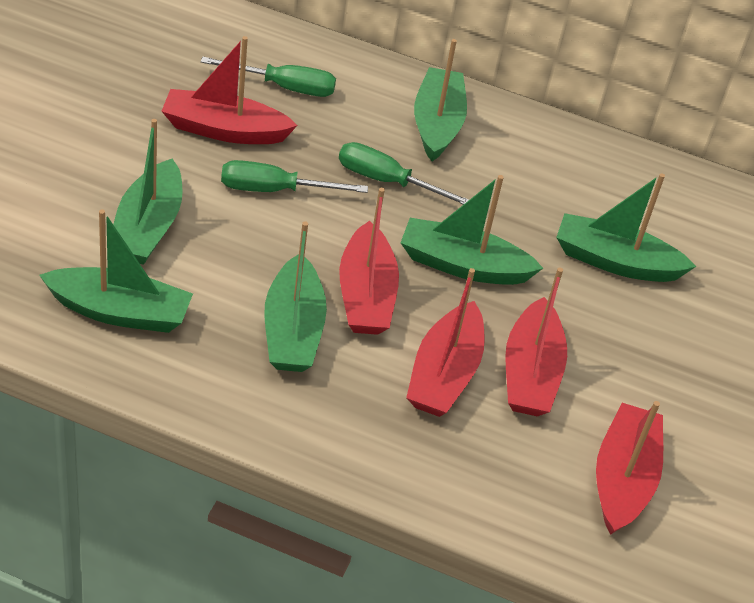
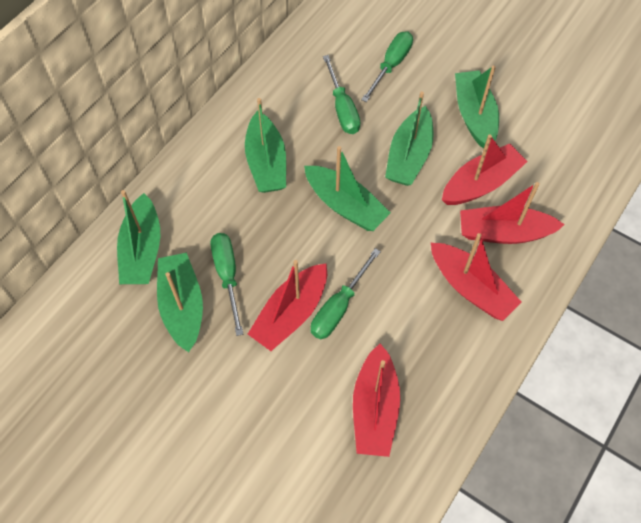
green screwdriver: 3 -> 4

